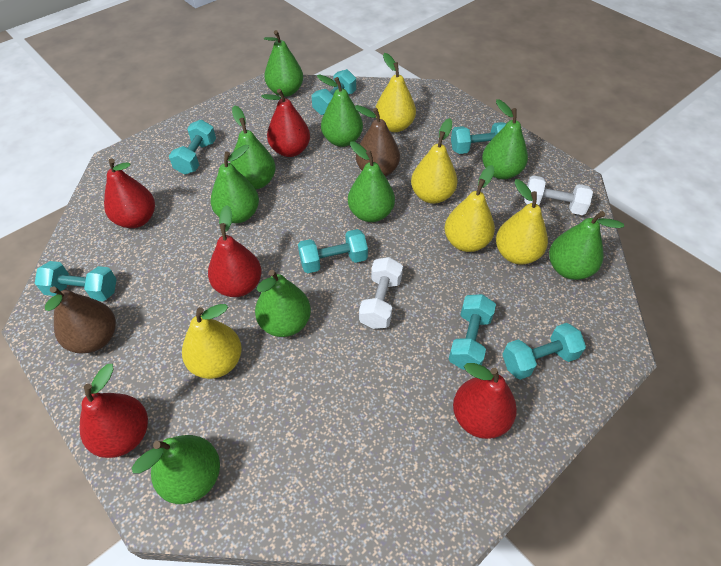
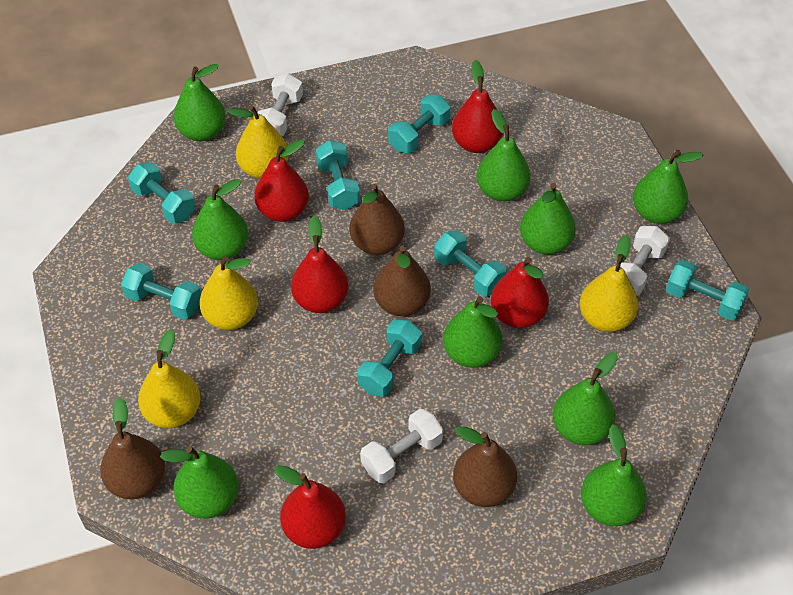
brown pear: 2 -> 4
white dumbbell: 2 -> 3
yellow pear: 5 -> 4

